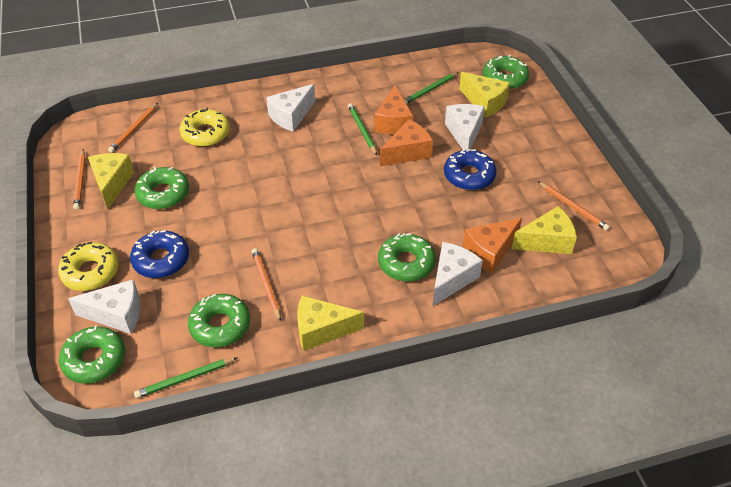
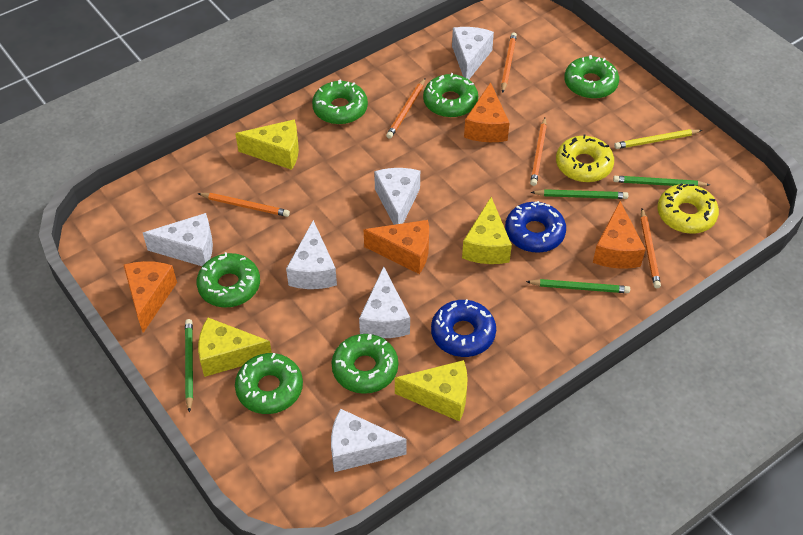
green donut: 5 -> 6
green pencil: 3 -> 4
orange cheese: 3 -> 4
orange pencil: 4 -> 5
white cheese: 4 -> 6
yellow pencil: 0 -> 1

